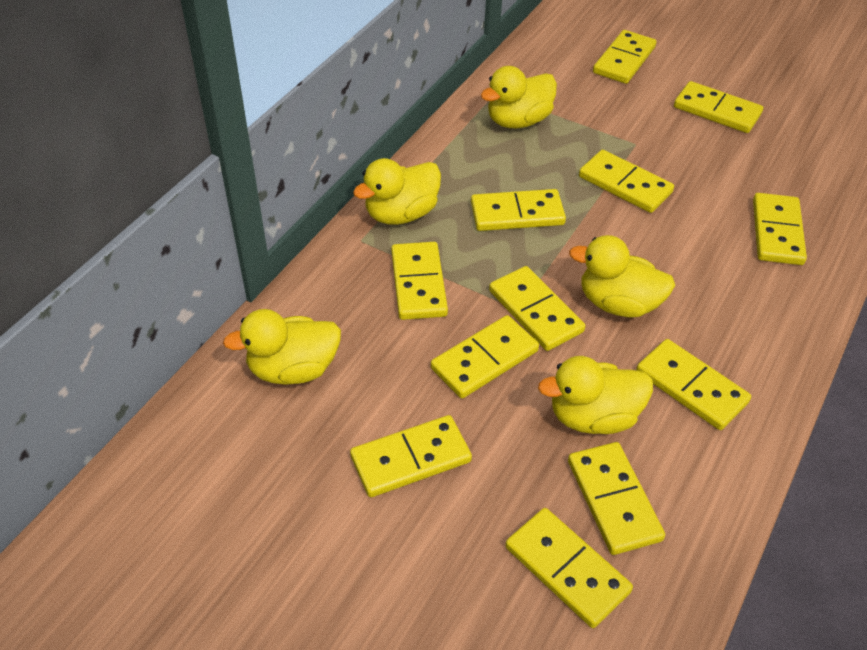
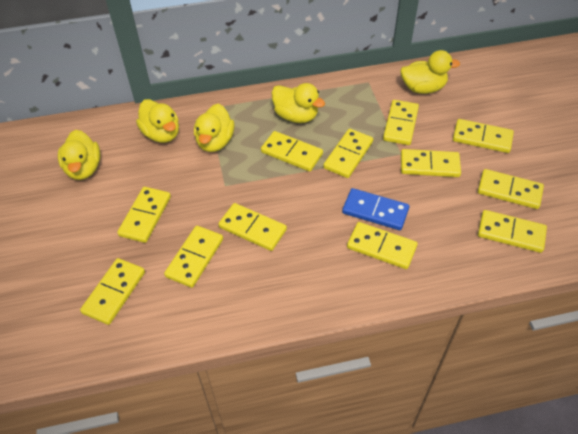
blue domino: 0 -> 1

